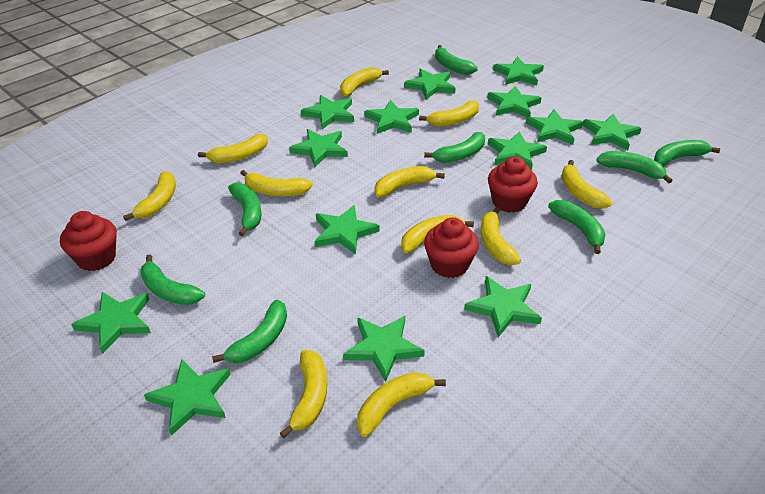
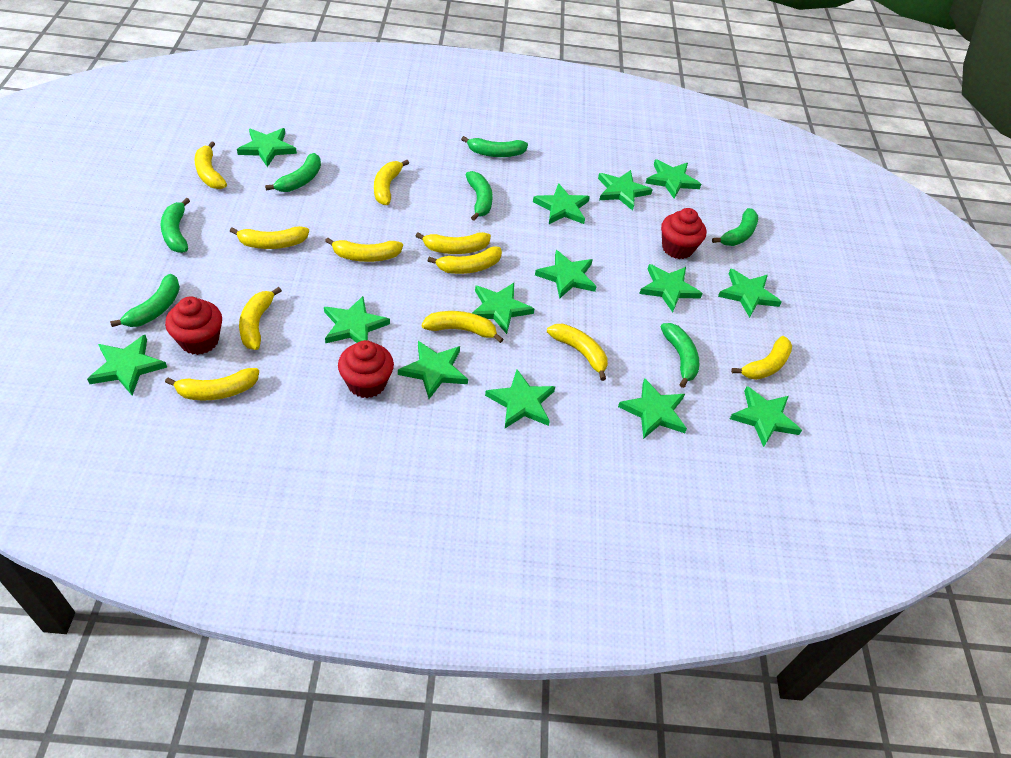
green banana: 8 -> 7

